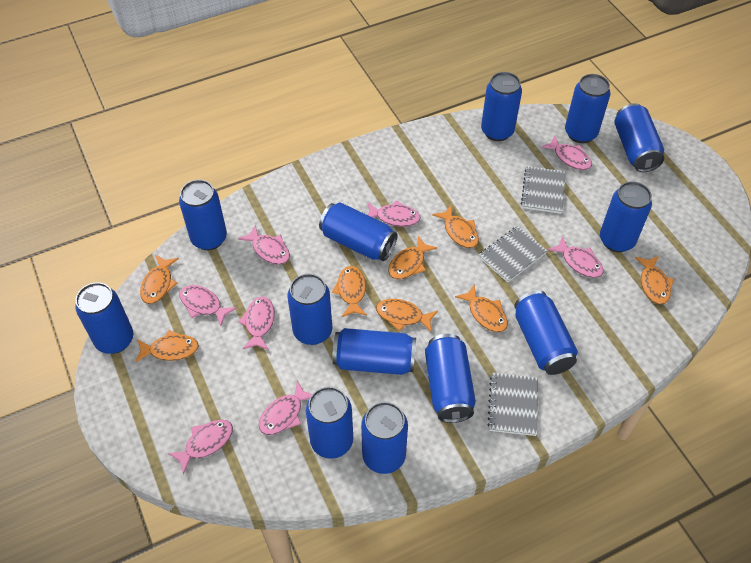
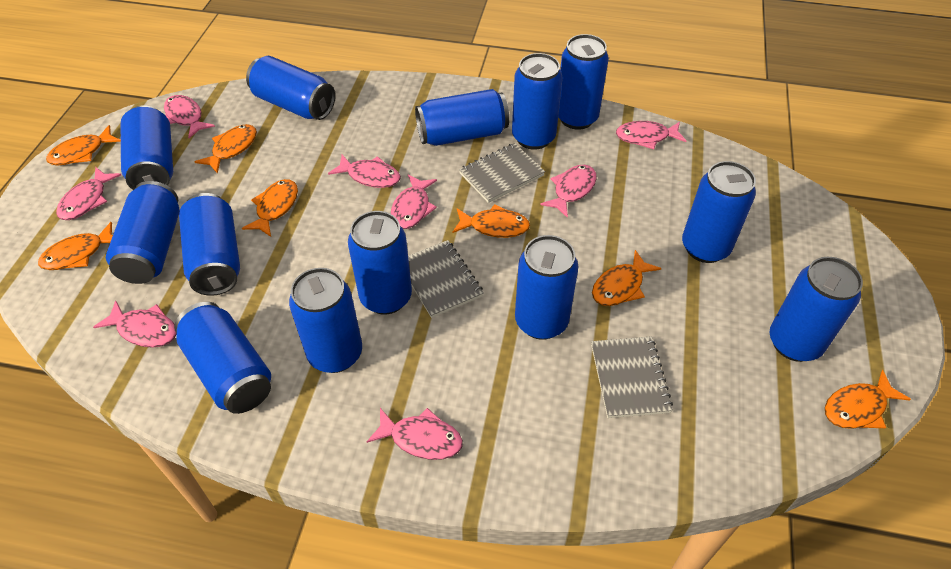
orange fish: 8 -> 7

